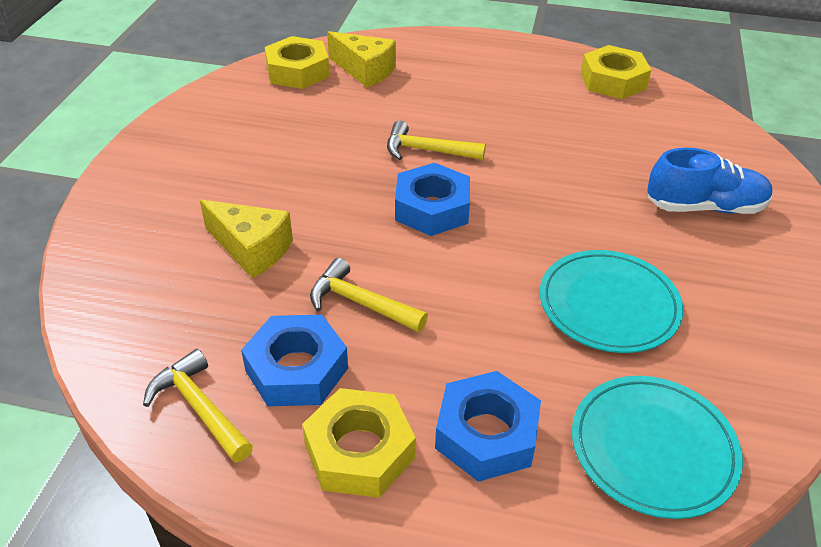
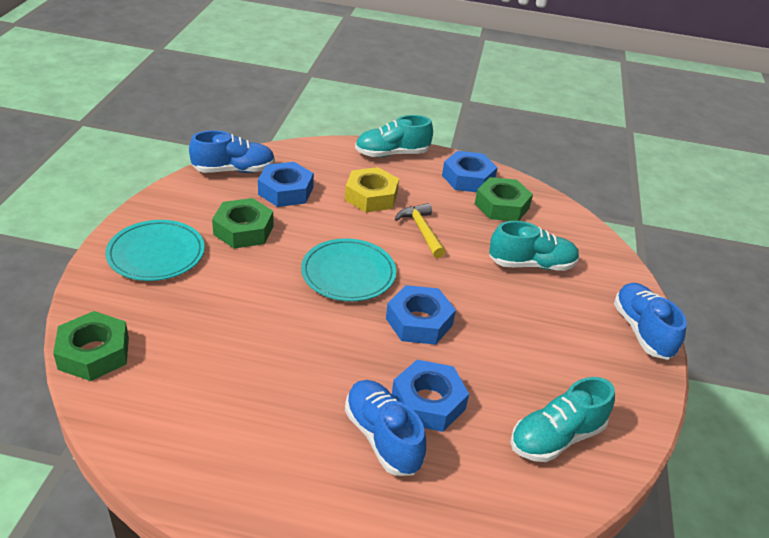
blue nut: 3 -> 4
blue shoe: 1 -> 3
green nut: 0 -> 3
turquoise shoe: 0 -> 3
yellow cheese: 2 -> 0
yellow hammer: 3 -> 1
yellow nut: 3 -> 1

